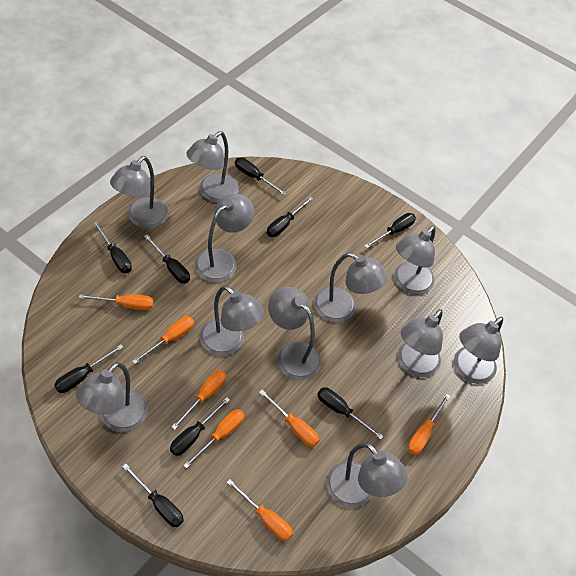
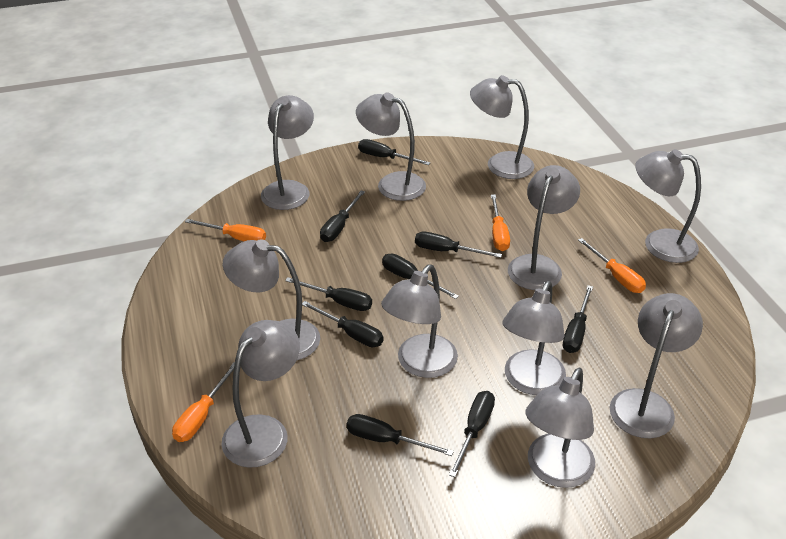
orange screwdriver: 7 -> 4

